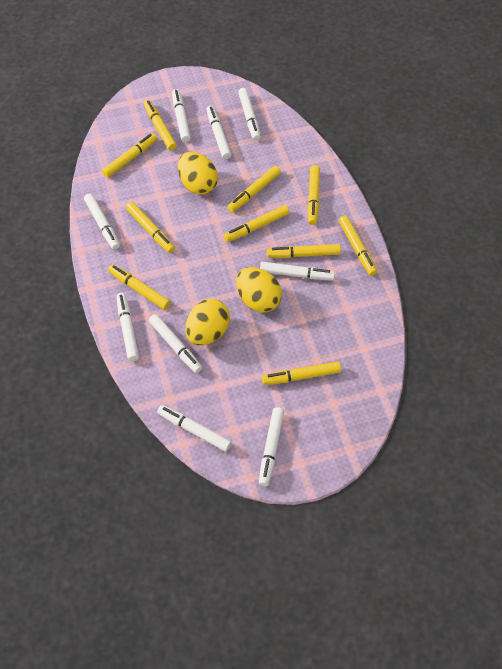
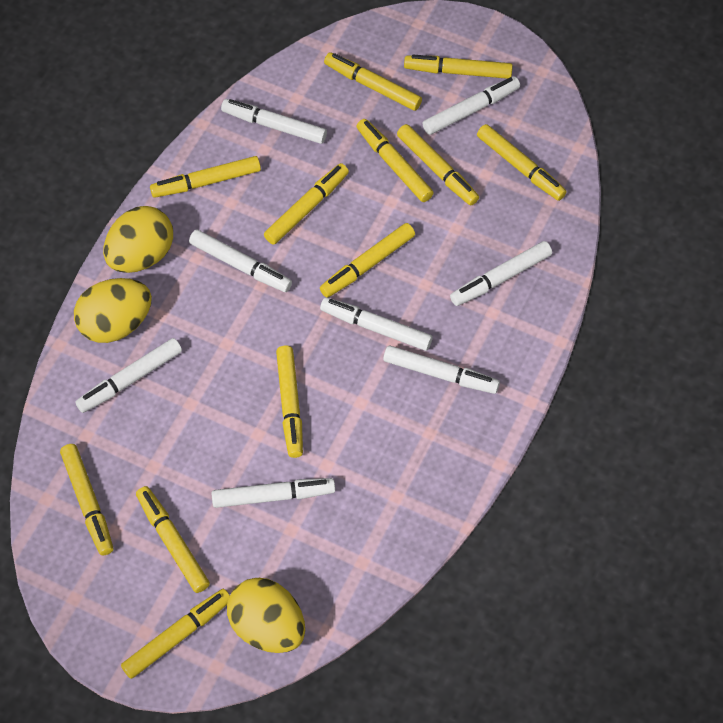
white marker: 9 -> 8
yellow marker: 10 -> 12

